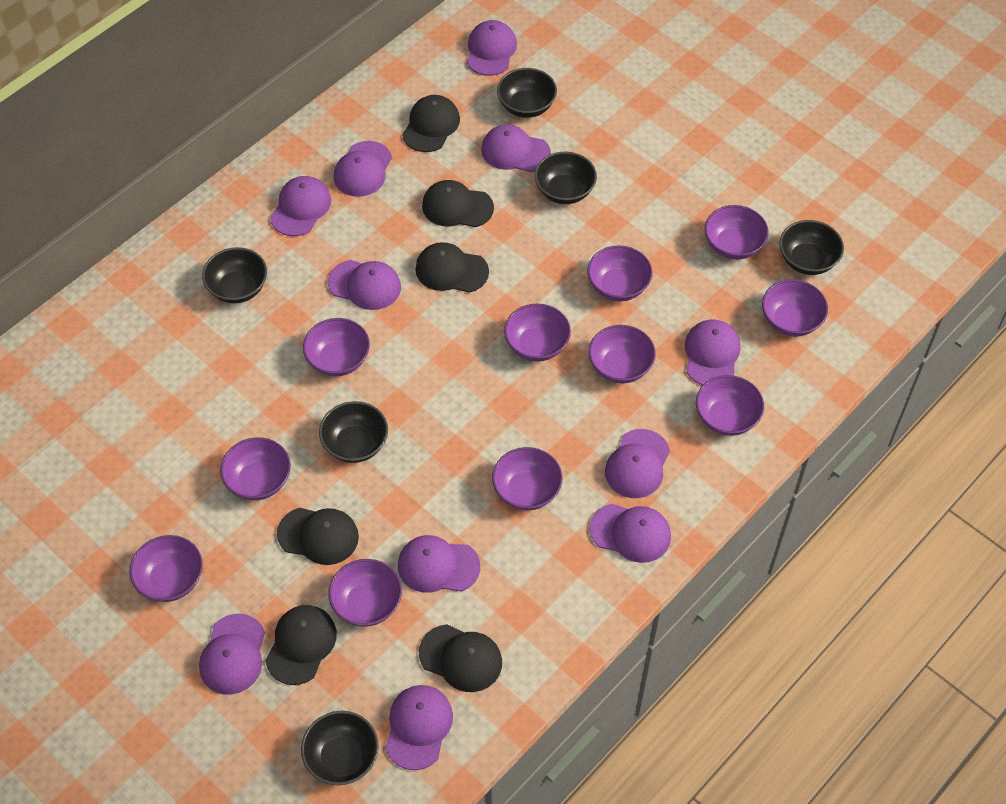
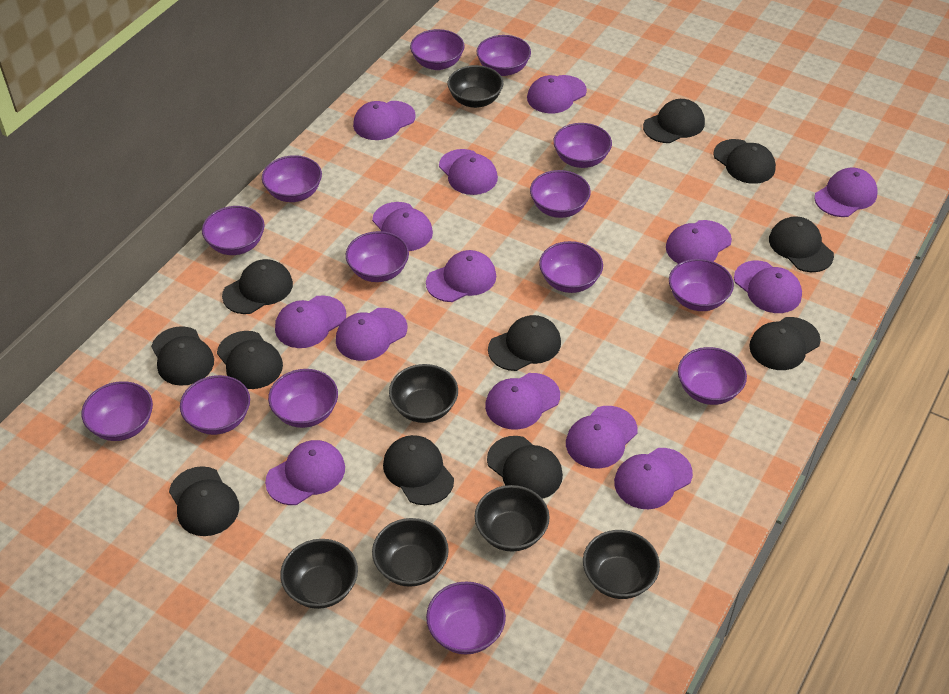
black cap: 6 -> 11
purple bowl: 11 -> 14
purple cap: 11 -> 14

